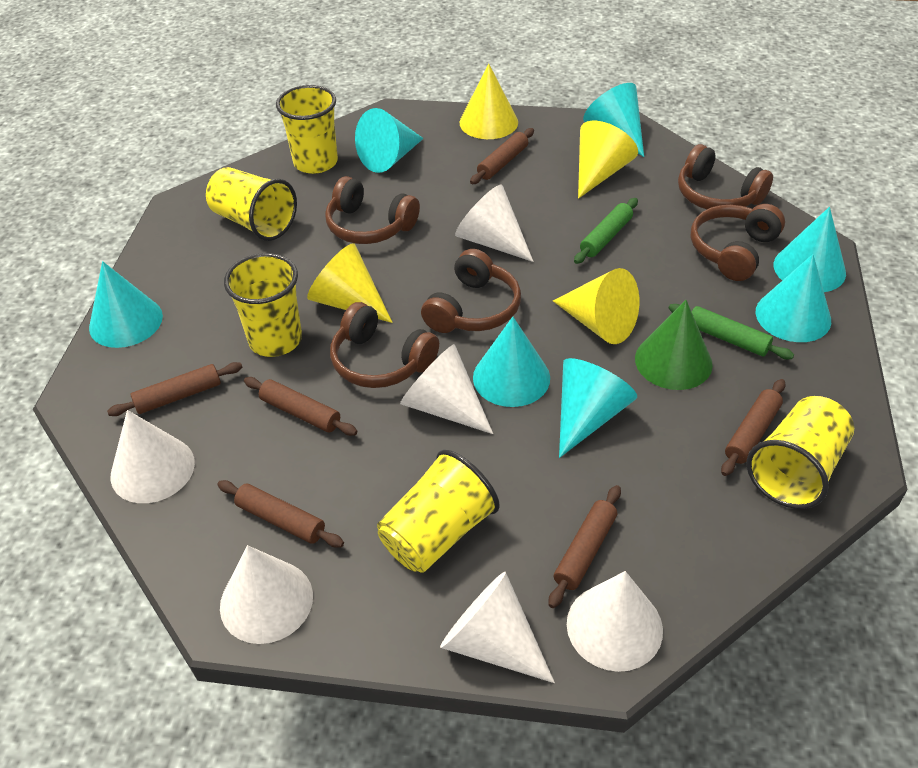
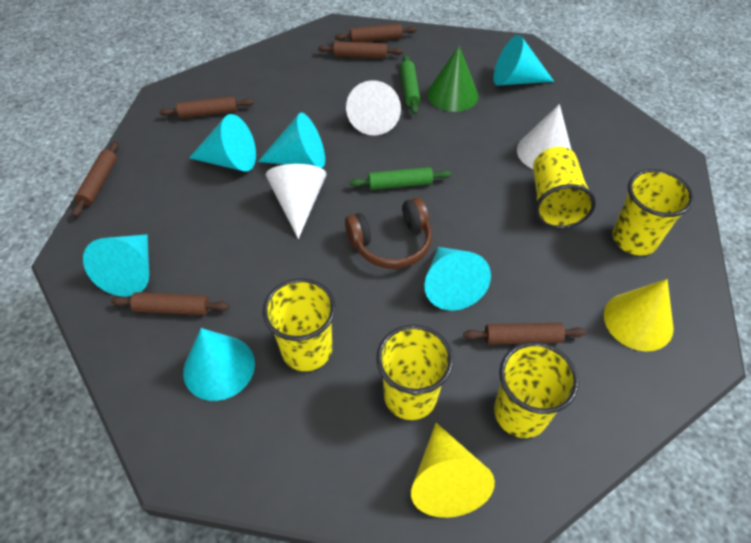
brown headphones: 5 -> 1
turquoise cone: 7 -> 6
white cone: 6 -> 3
yellow cone: 4 -> 2

